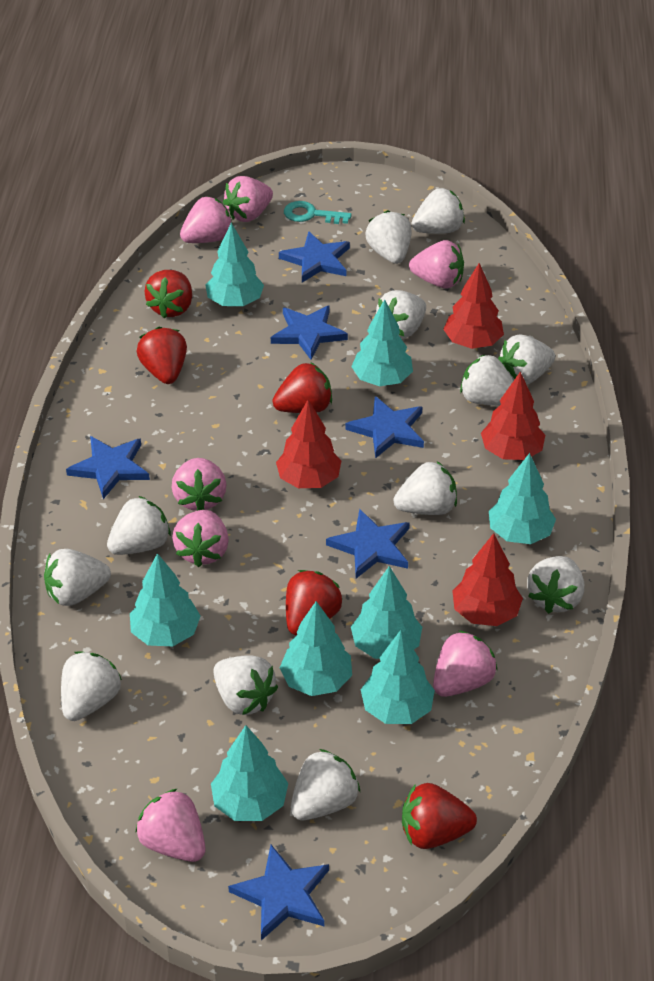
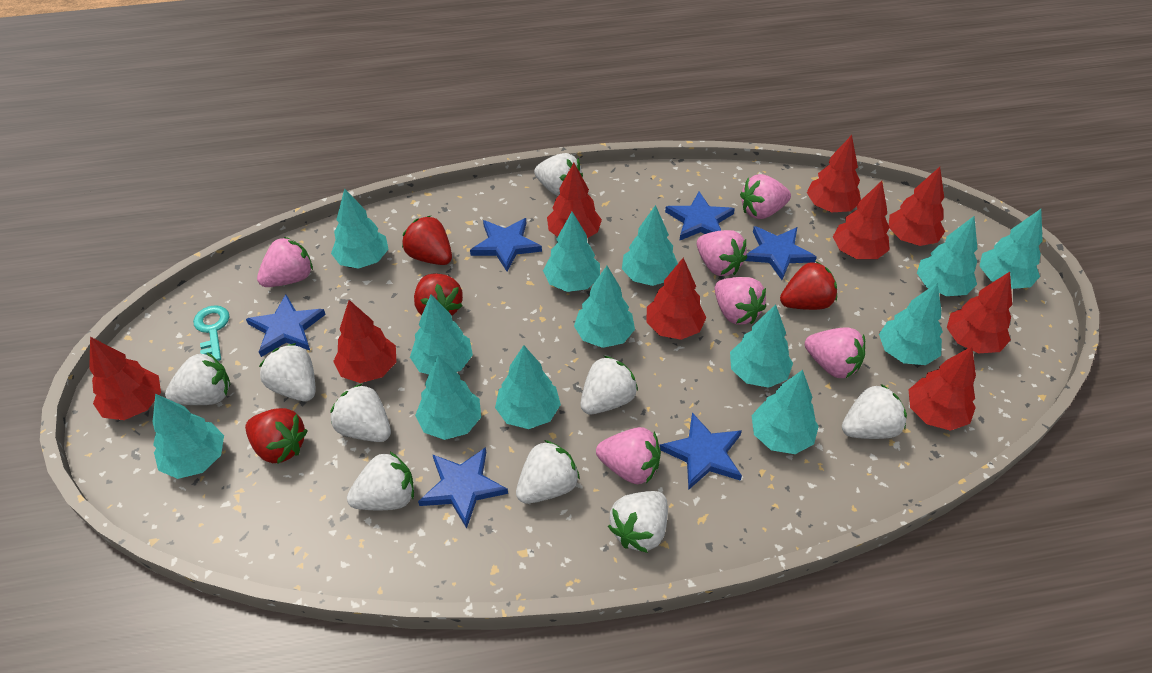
pink strawberry: 7 -> 6
red strawberry: 5 -> 4
red tree: 4 -> 9
turquoise tree: 8 -> 13
white strawberry: 12 -> 9

